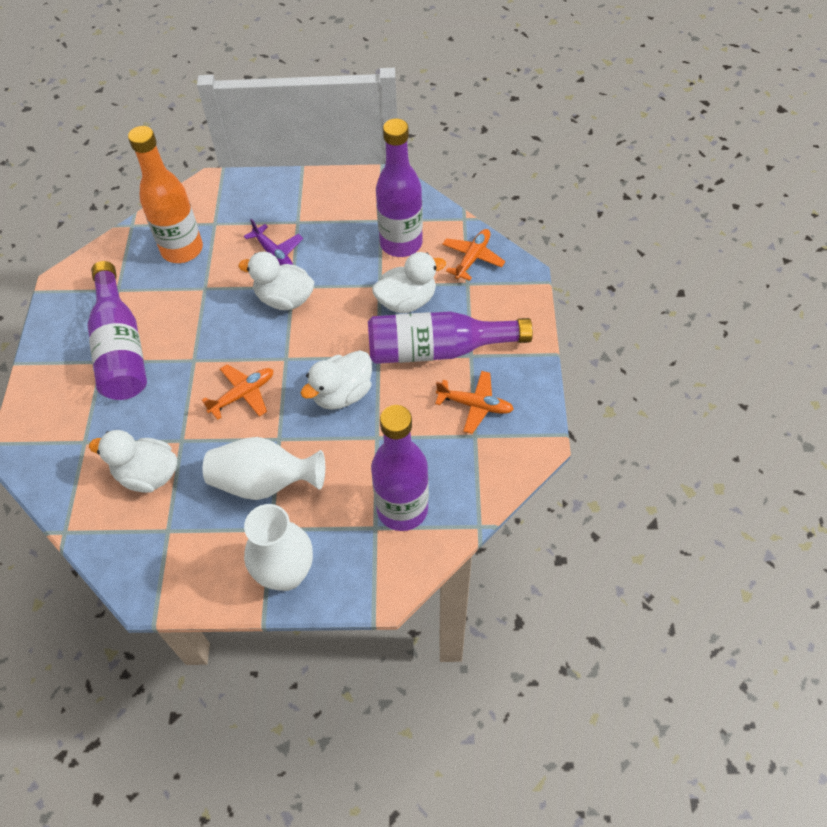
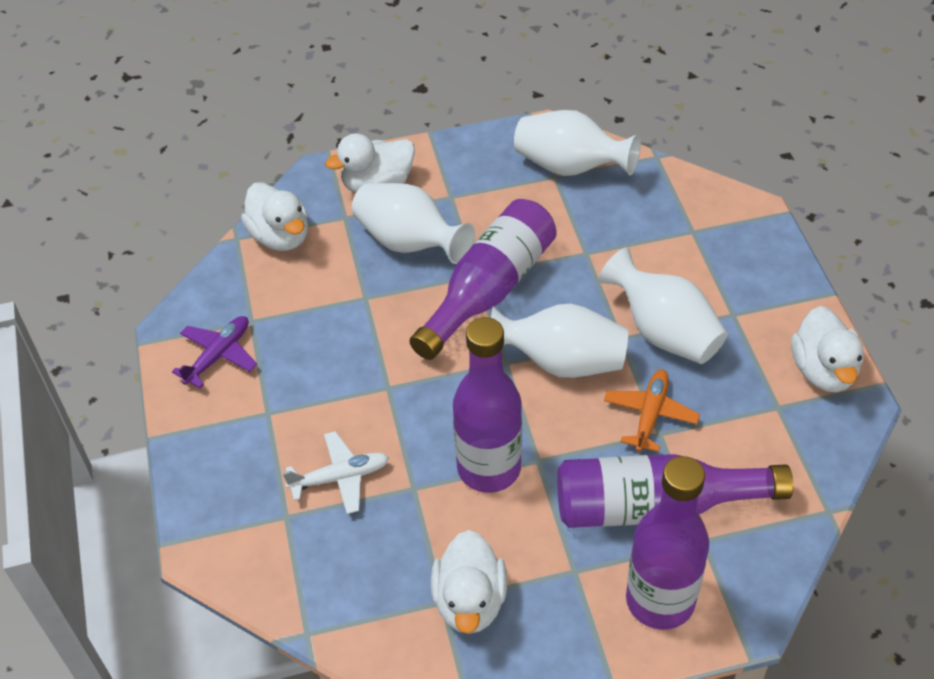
orange bottle: 1 -> 0
orange plane: 3 -> 1
white plane: 0 -> 1
white vase: 2 -> 4

